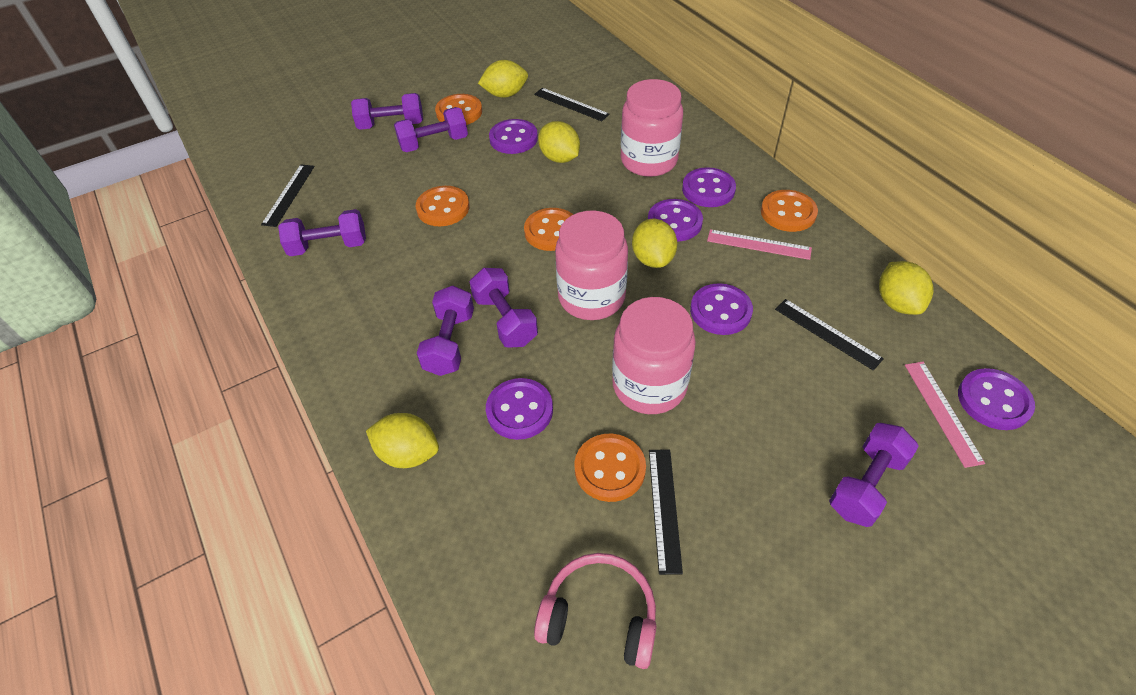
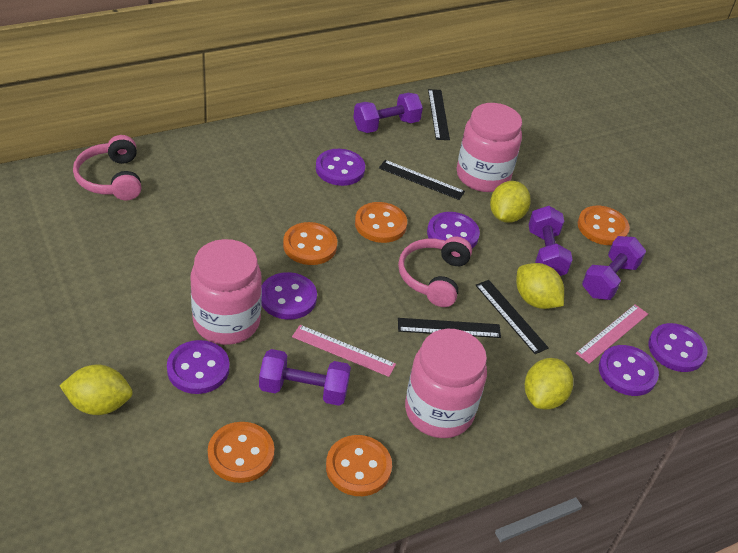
pink headphones: 1 -> 2
purple dumbbell: 6 -> 4
yellow lemon: 5 -> 4

